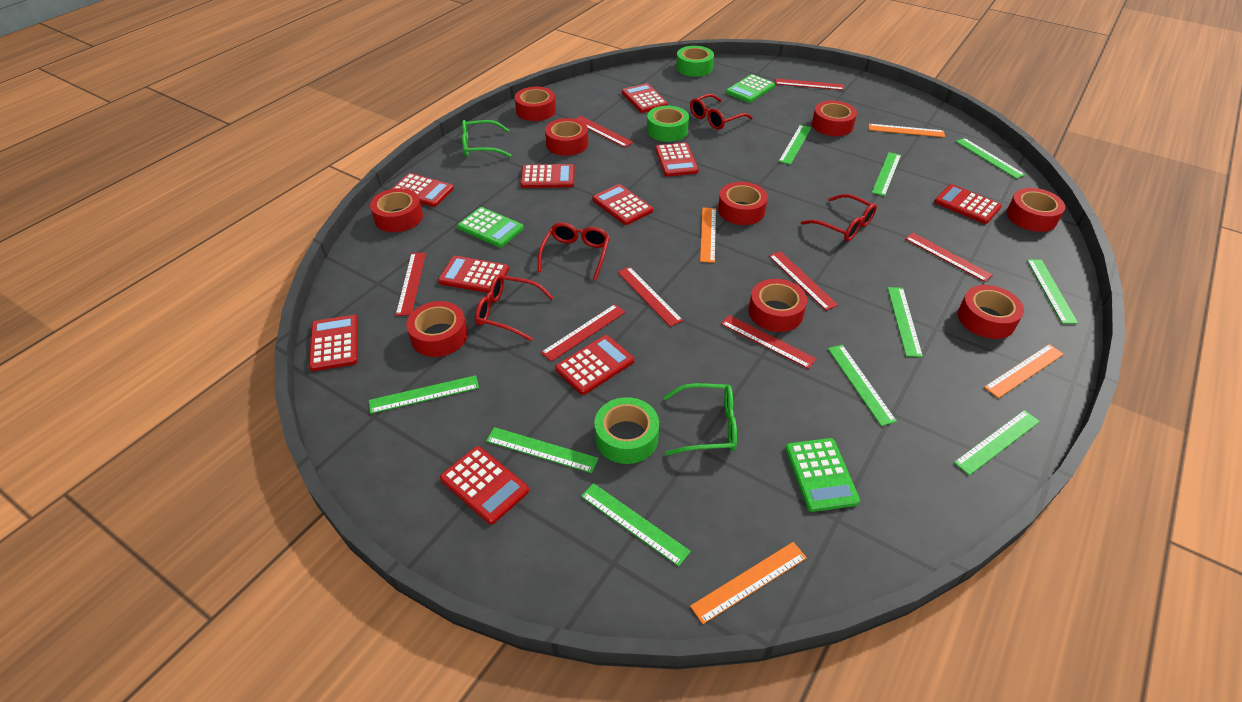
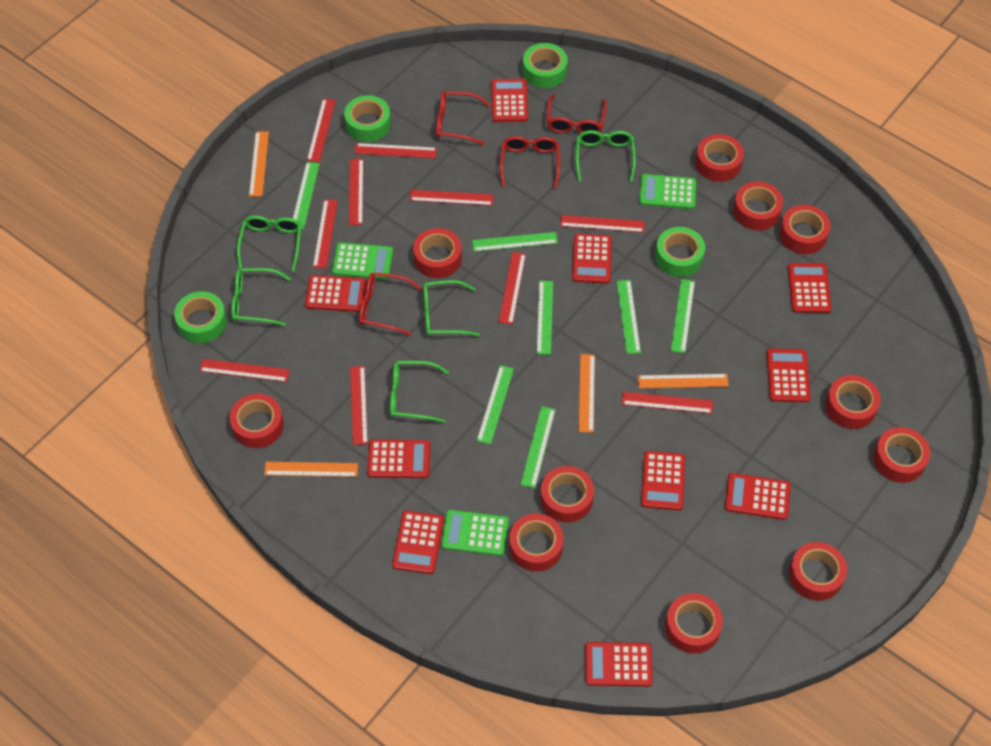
green glasses: 2 -> 5
green ruler: 10 -> 7
green tape: 3 -> 4
red ruler: 8 -> 10
red tape: 9 -> 11

